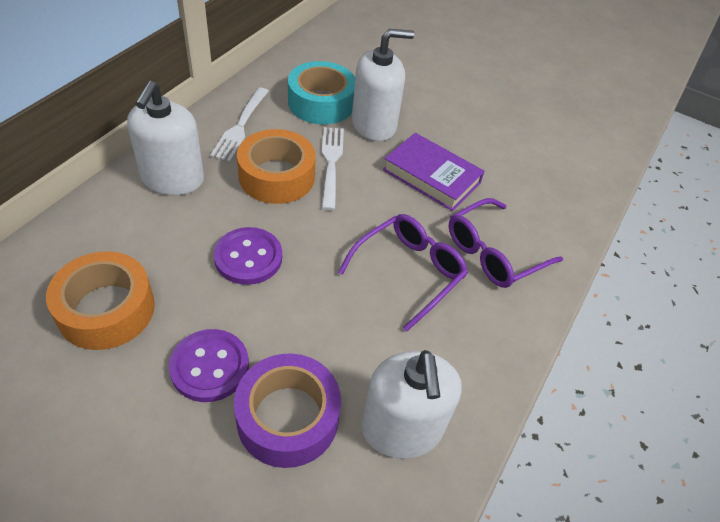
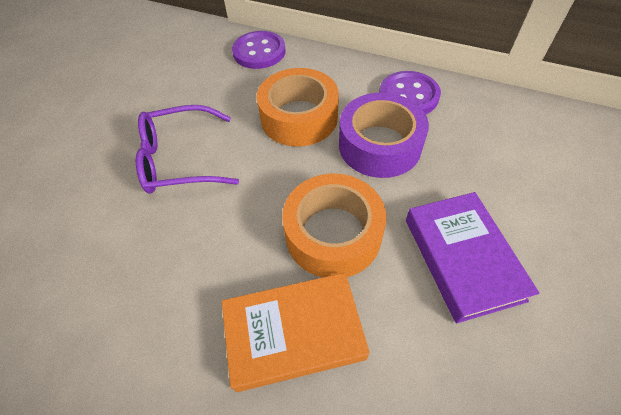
orange book: 0 -> 1
purple glasses: 2 -> 1
turquoise tape: 1 -> 0
white fork: 2 -> 0
white soap dispenser: 3 -> 0

